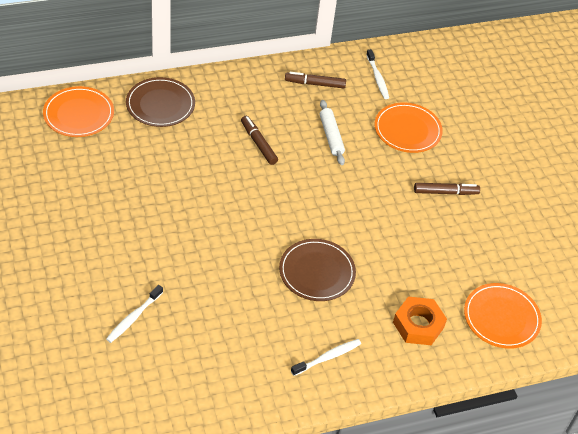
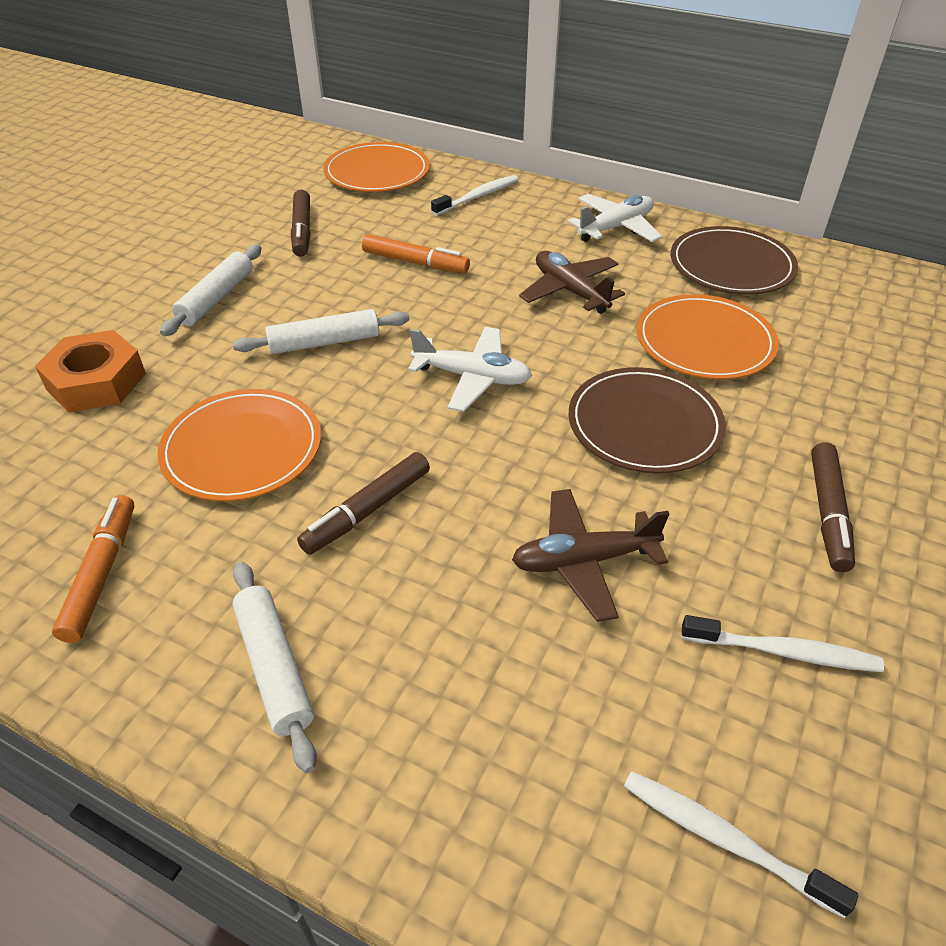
brown plane: 0 -> 2
orange marker: 0 -> 2
white plane: 0 -> 2
white rolling pin: 1 -> 3

